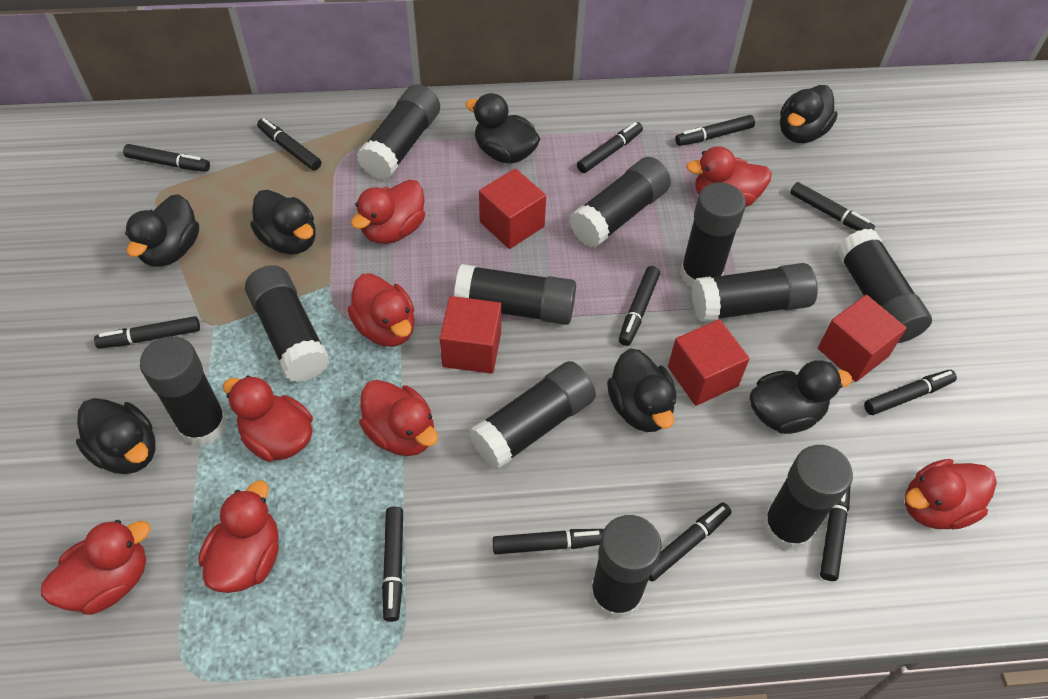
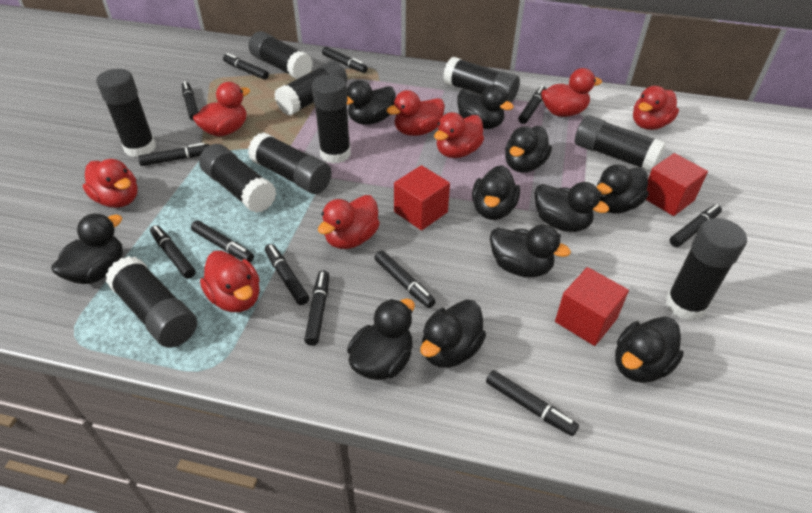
black duck: 7 -> 11
black glue stick: 11 -> 10
red cube: 4 -> 3

